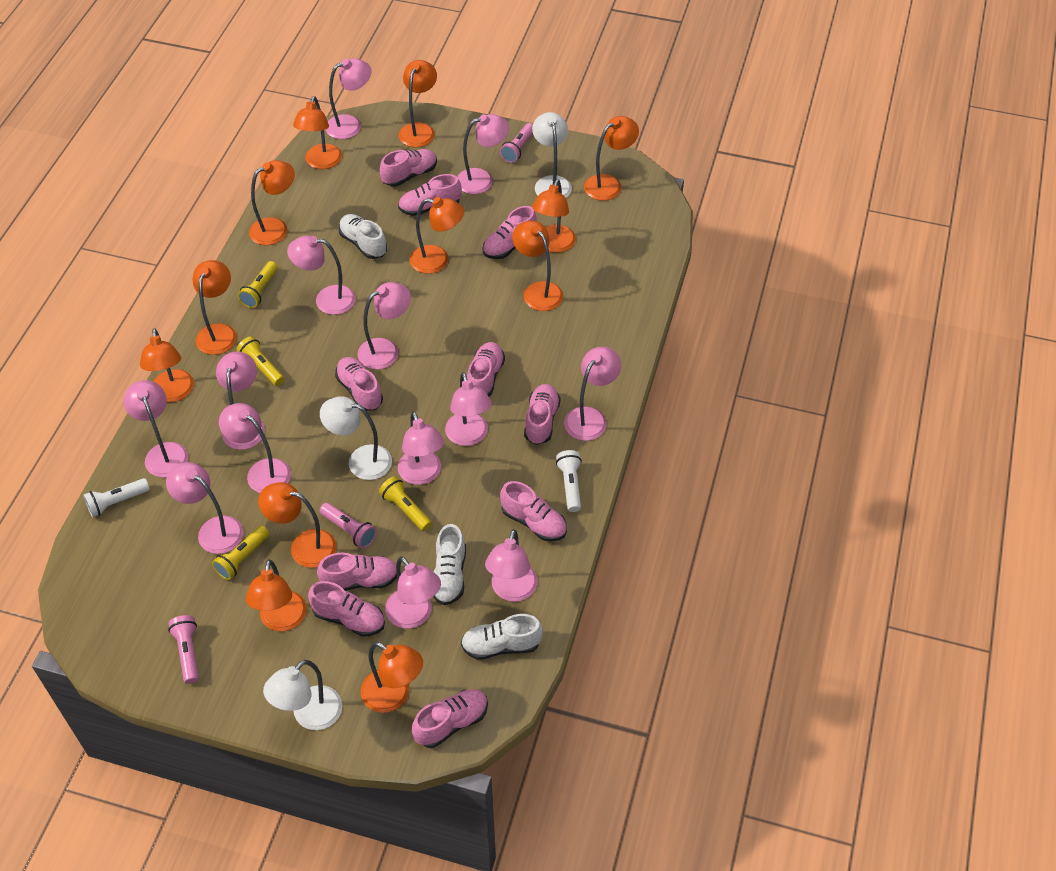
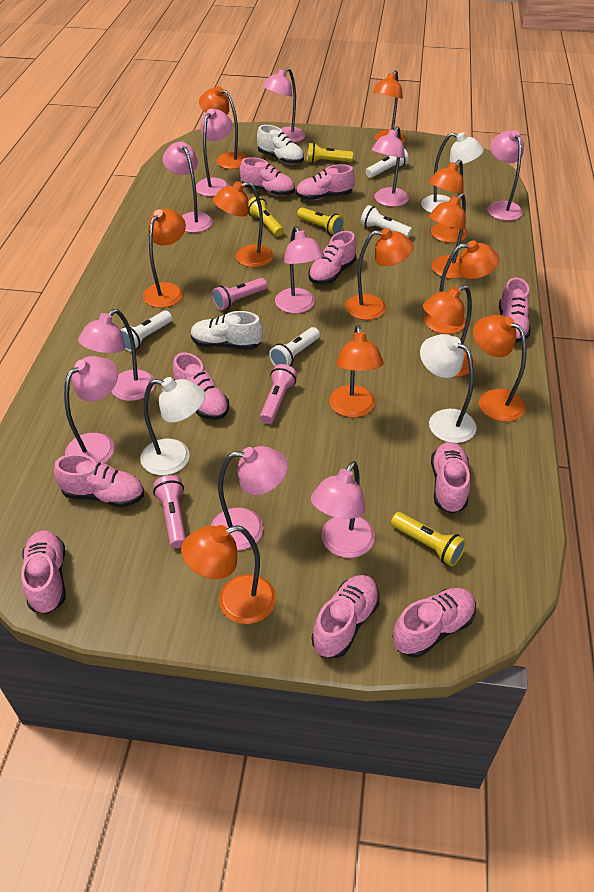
pink lamp: 13 -> 10
white flashlight: 2 -> 4
white shoe: 3 -> 2

